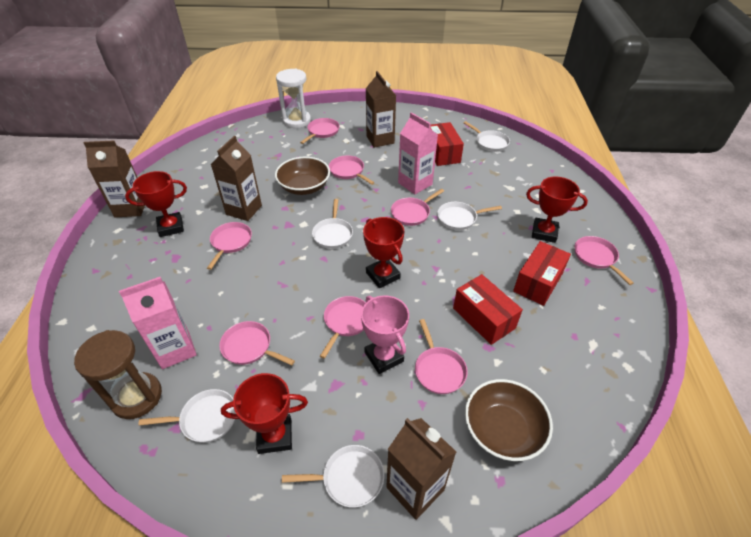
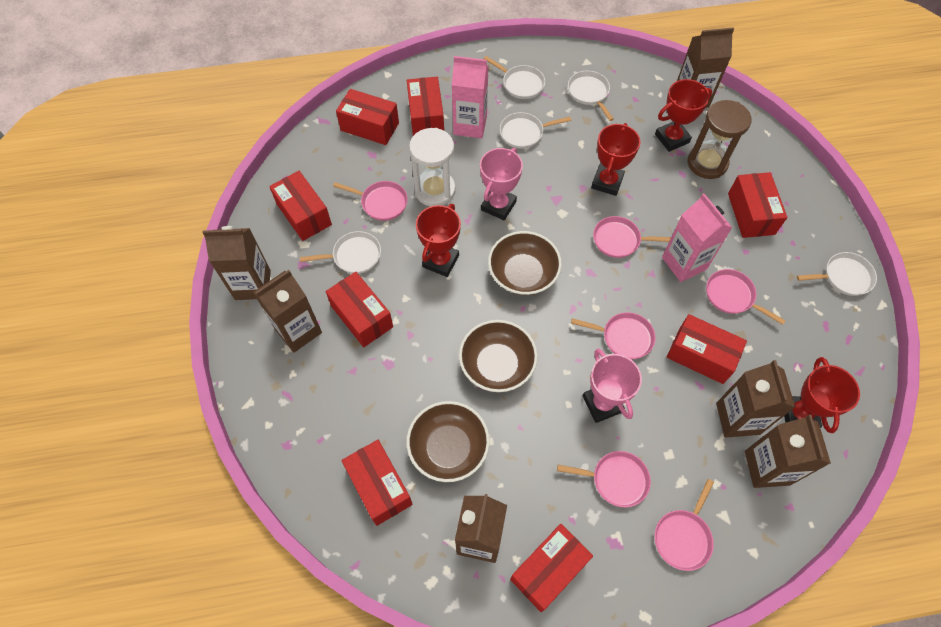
brown bowl: 2 -> 3
brown carton: 4 -> 6
pink pan: 8 -> 6
pink trophy: 1 -> 2
red box: 3 -> 8

